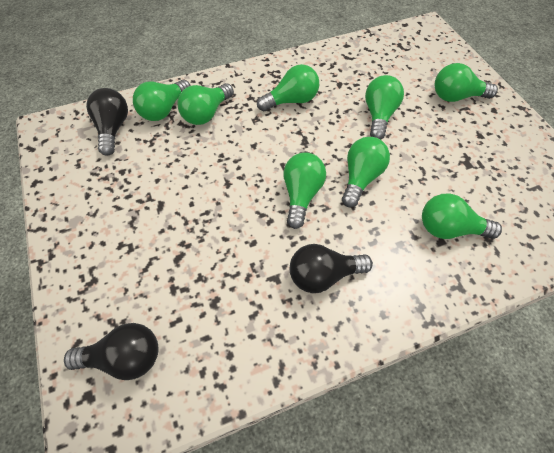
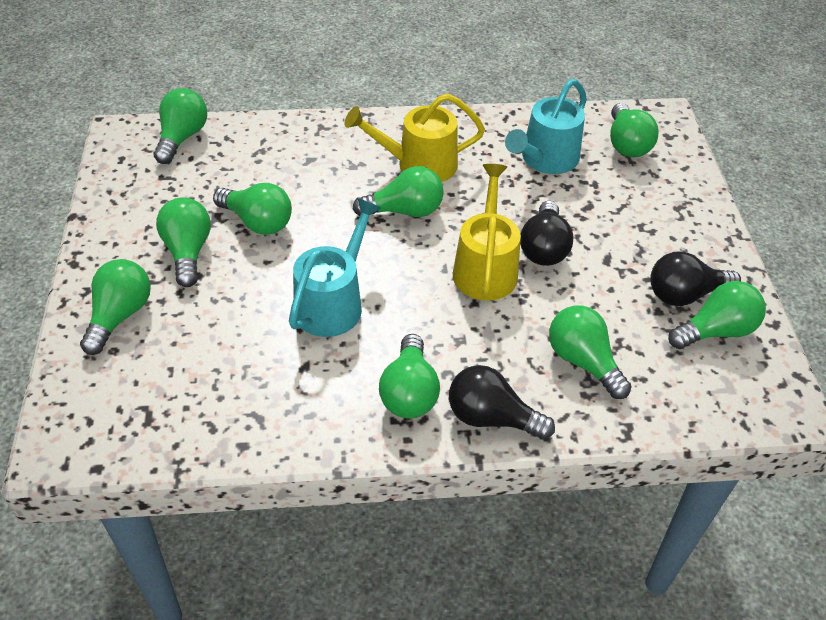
green light bulb: 8 -> 9
turquoise watering can: 0 -> 2
yellow watering can: 0 -> 2

